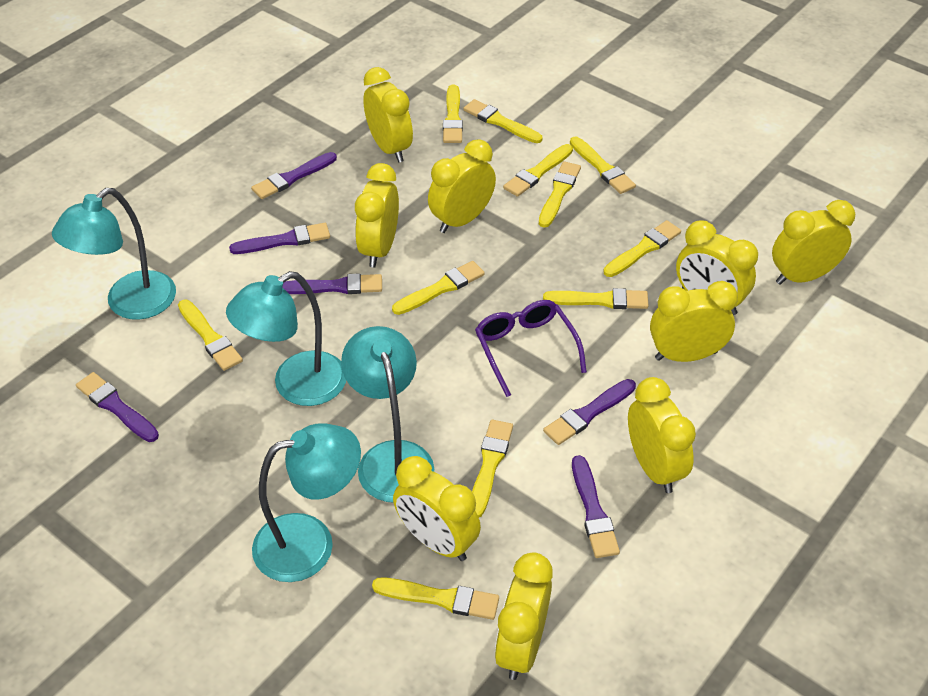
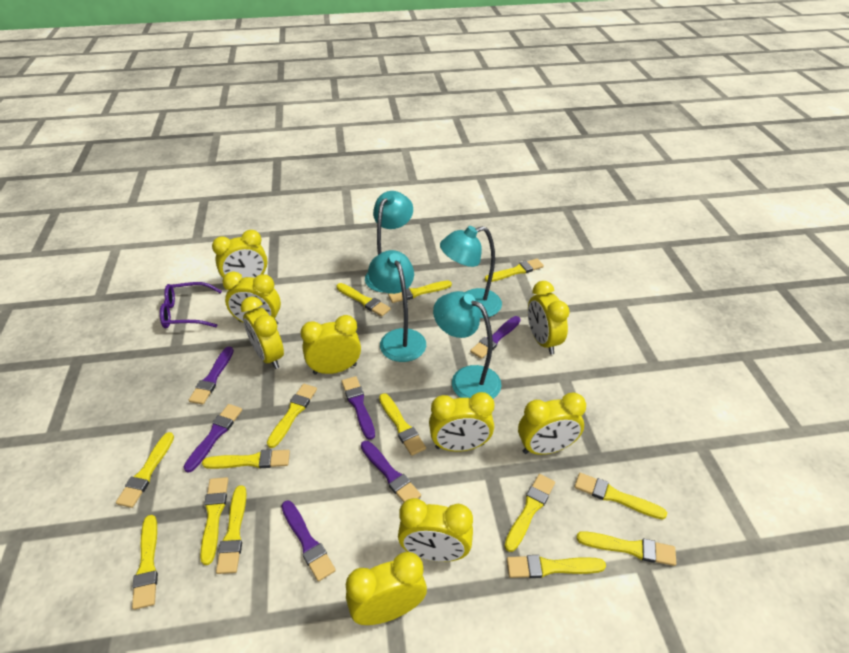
yellow brush: 11 -> 14

